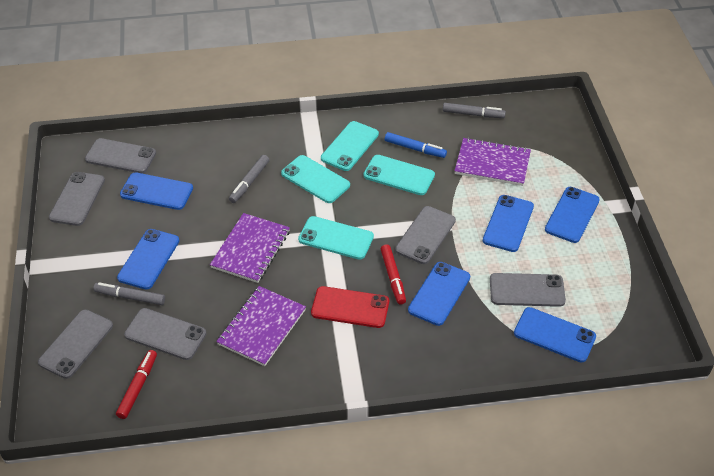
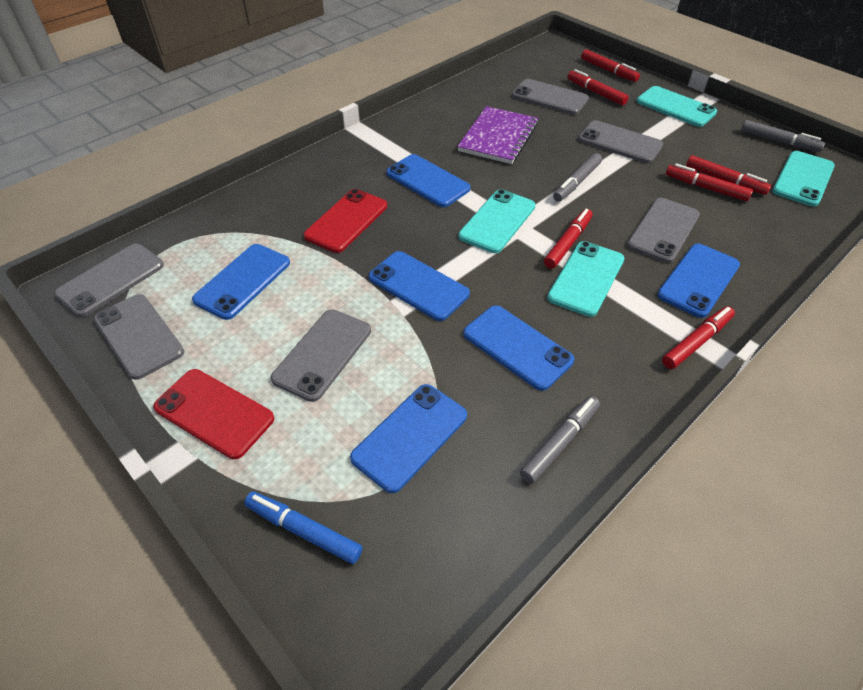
purple notebook: 3 -> 1
red marker: 2 -> 6
red phone: 1 -> 2

